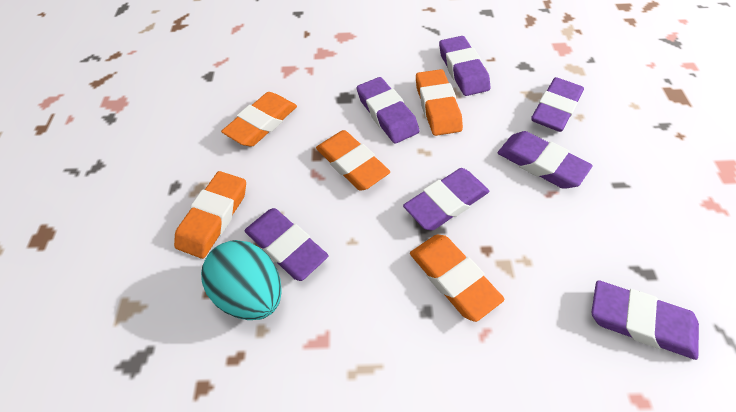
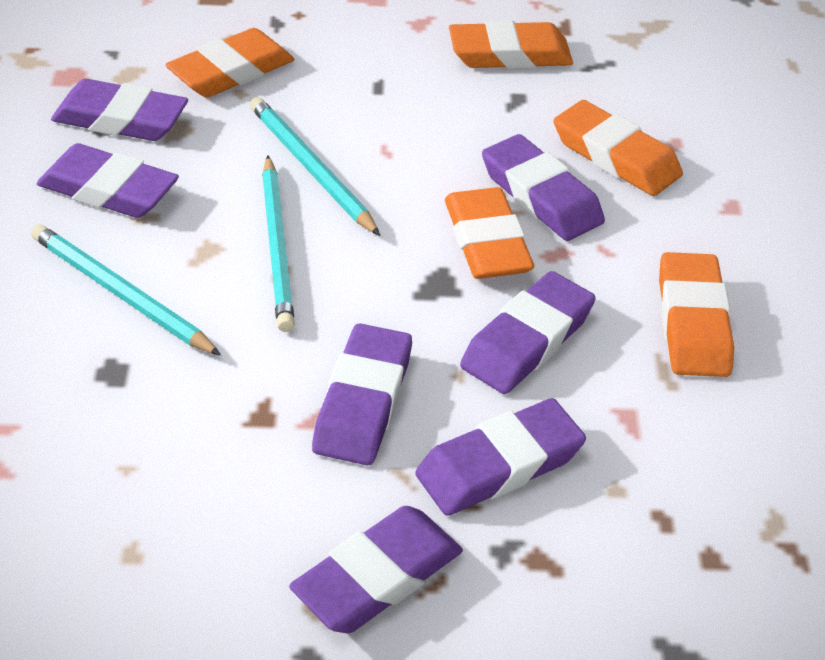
turquoise egg: 1 -> 0
turquoise pencil: 0 -> 3

